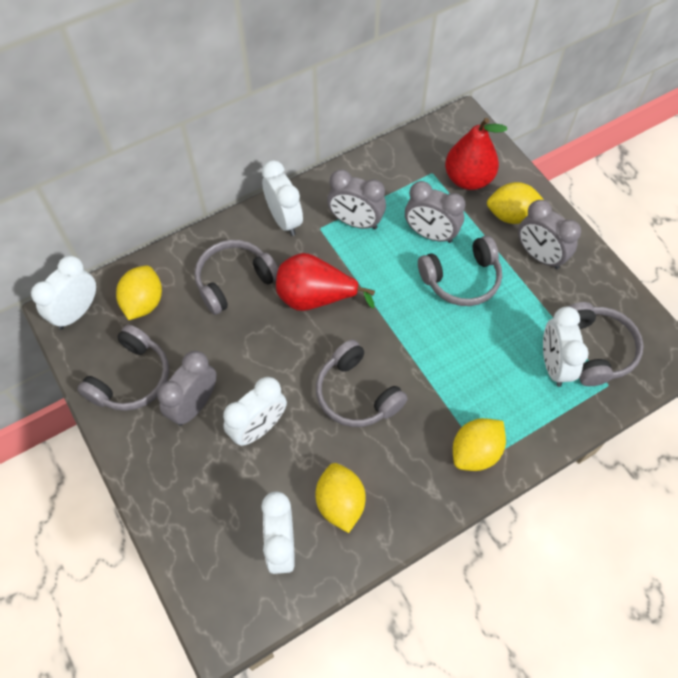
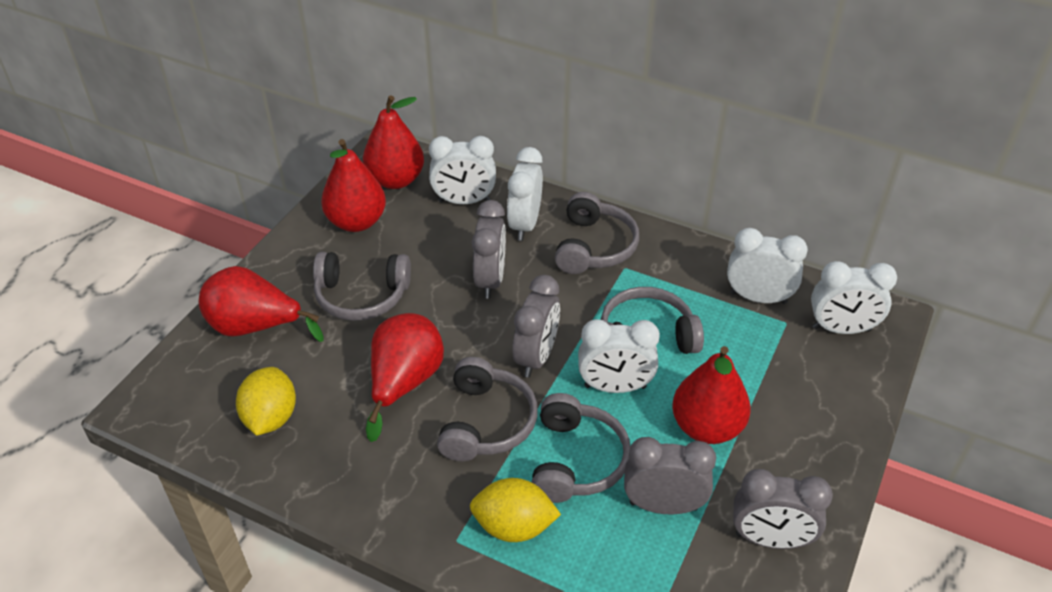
red pear: 2 -> 5
yellow lemon: 4 -> 2

